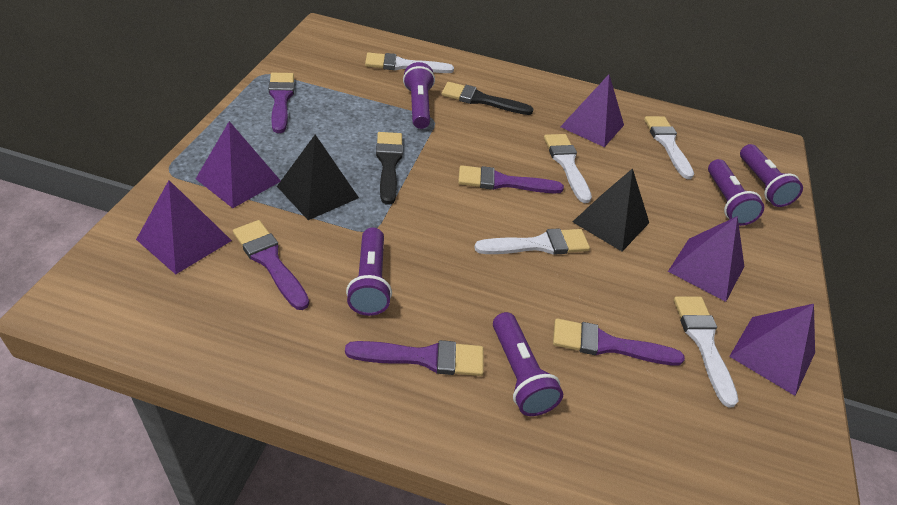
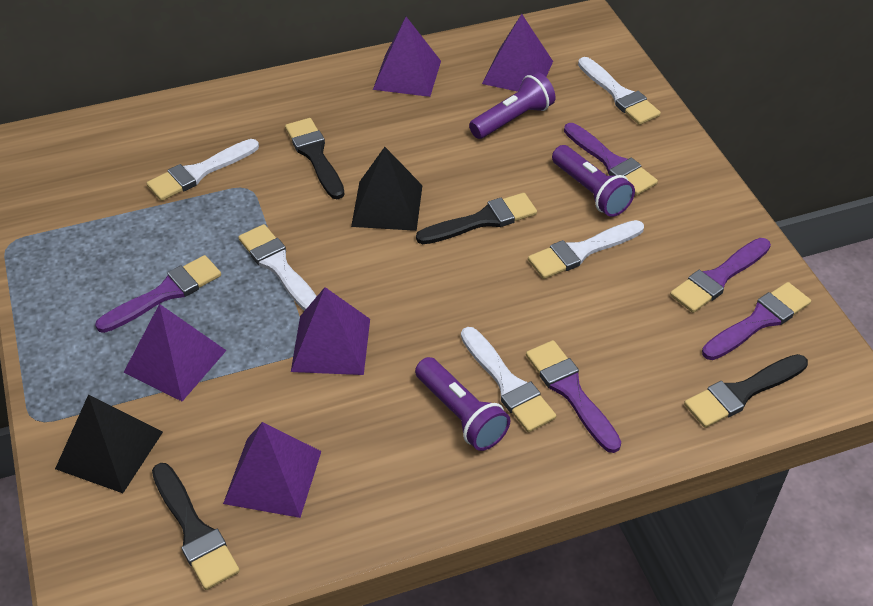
black brush: 2 -> 4
purple flashlight: 5 -> 3

